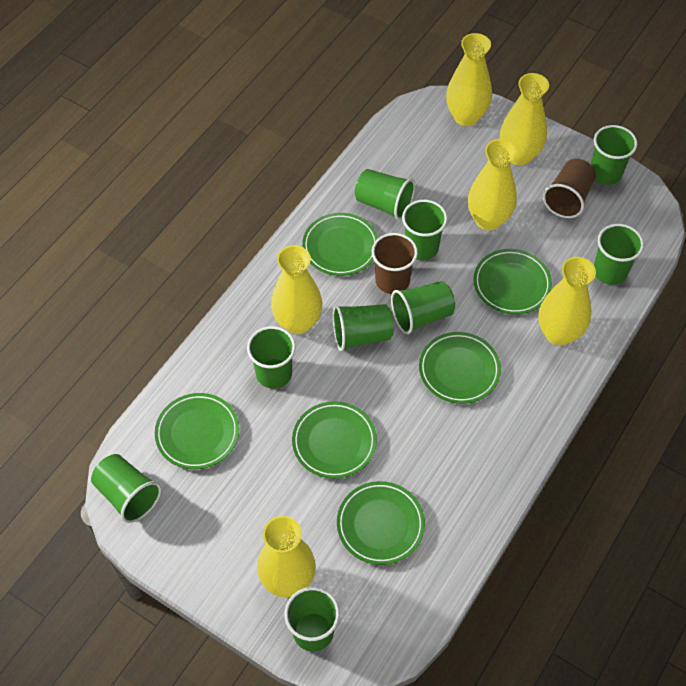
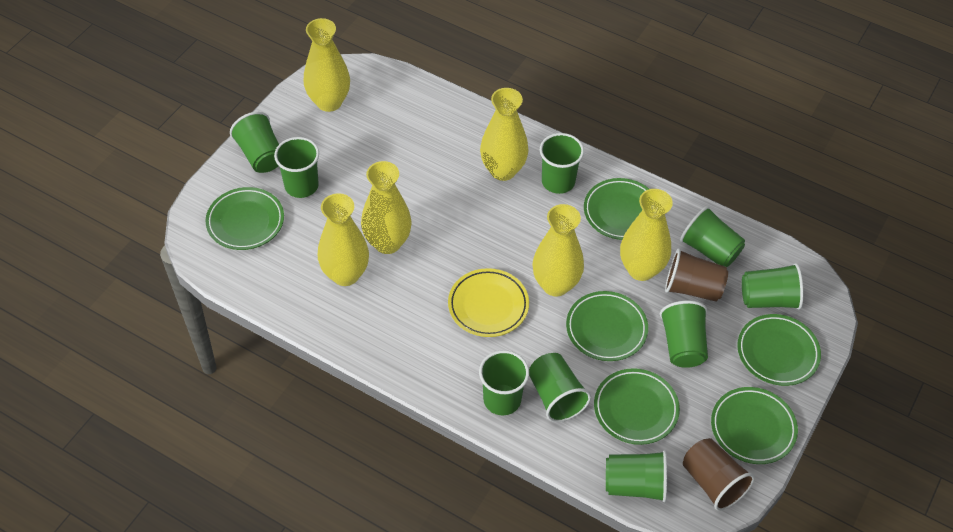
yellow plate: 0 -> 1

